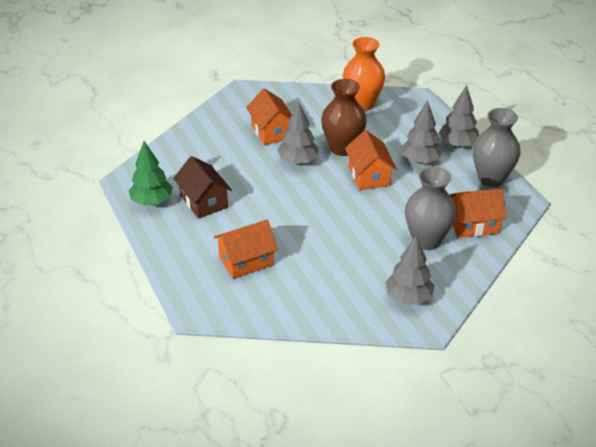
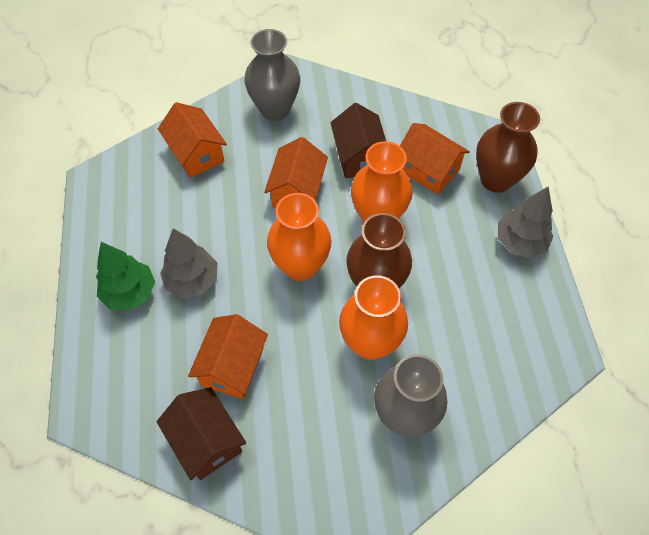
brown house: 1 -> 2
brown vase: 1 -> 2
grey tree: 4 -> 2
orange vase: 1 -> 3

